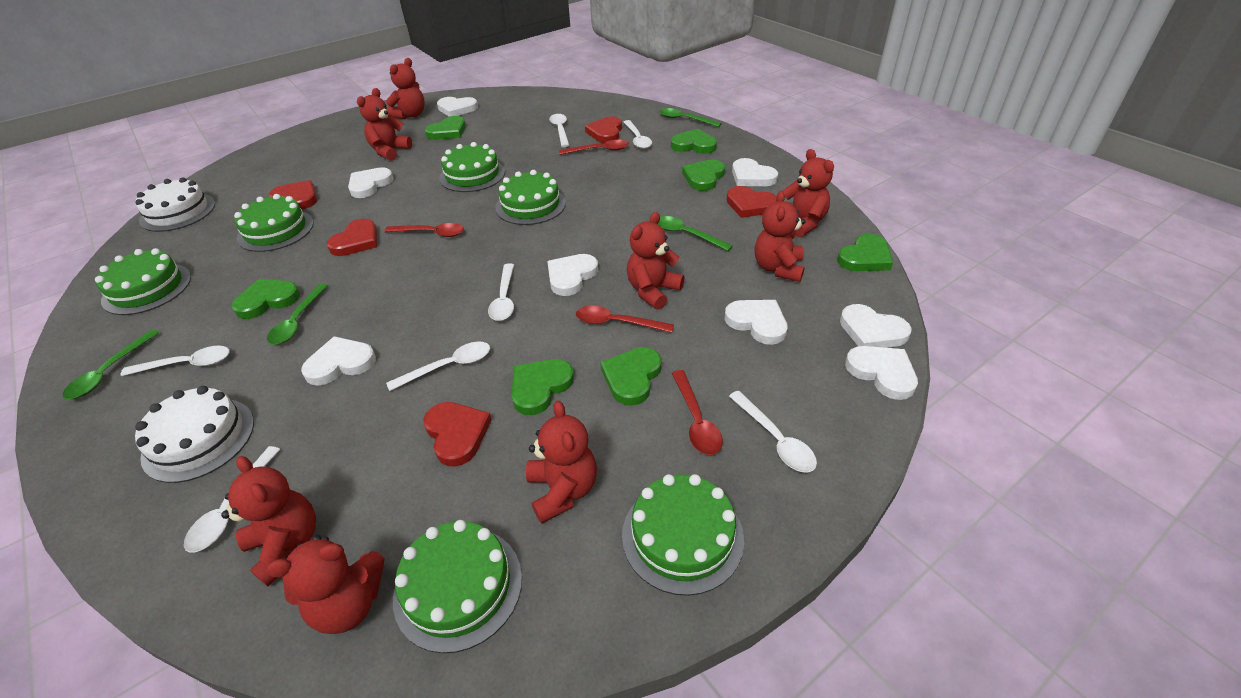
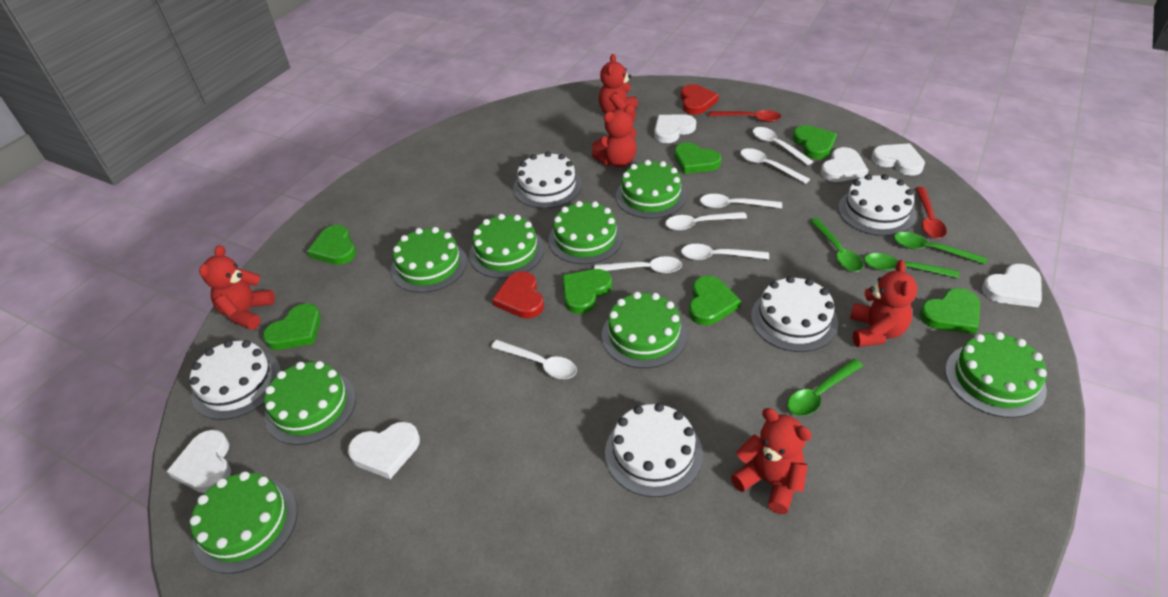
green cake: 6 -> 8
red heart: 5 -> 2
red spoon: 4 -> 2
red teddy bear: 8 -> 5
white cake: 2 -> 5
white heart: 8 -> 6

